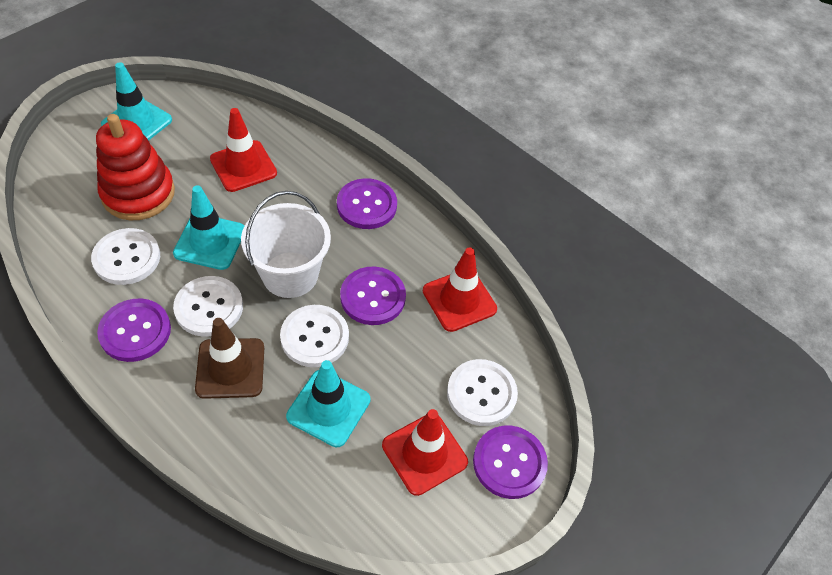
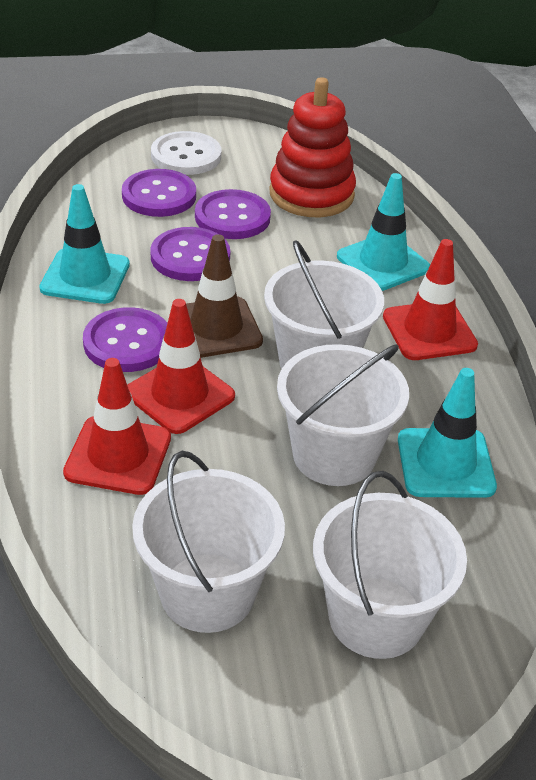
white bucket: 1 -> 4
white button: 4 -> 1

